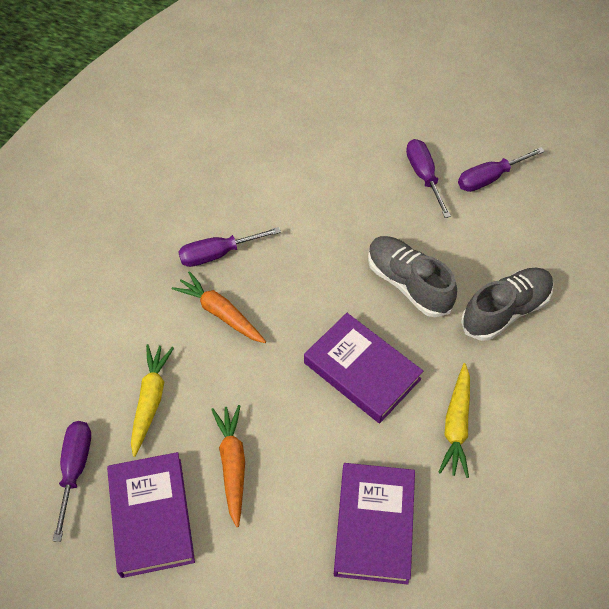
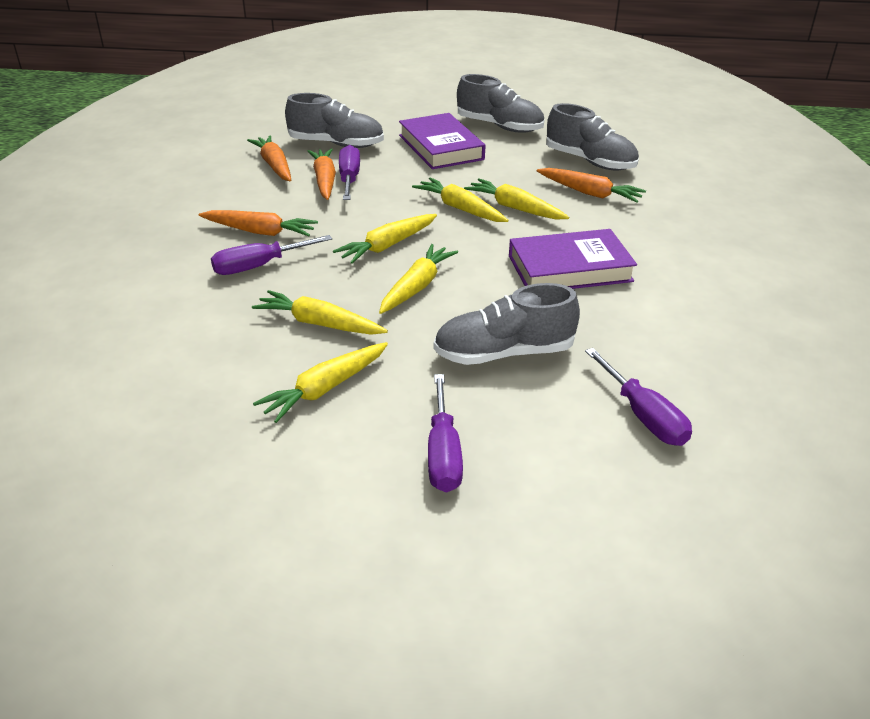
grey shoe: 2 -> 4
orange carrot: 2 -> 4
purple book: 3 -> 2
yellow carrot: 2 -> 6

